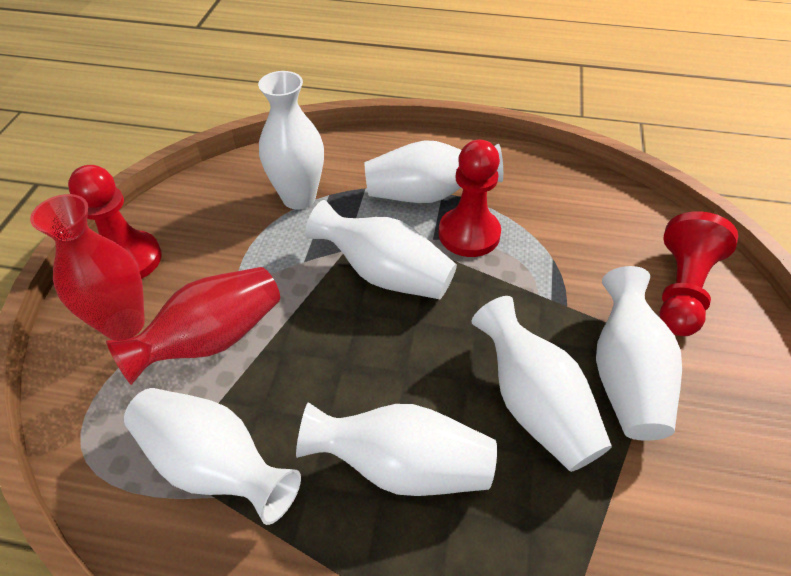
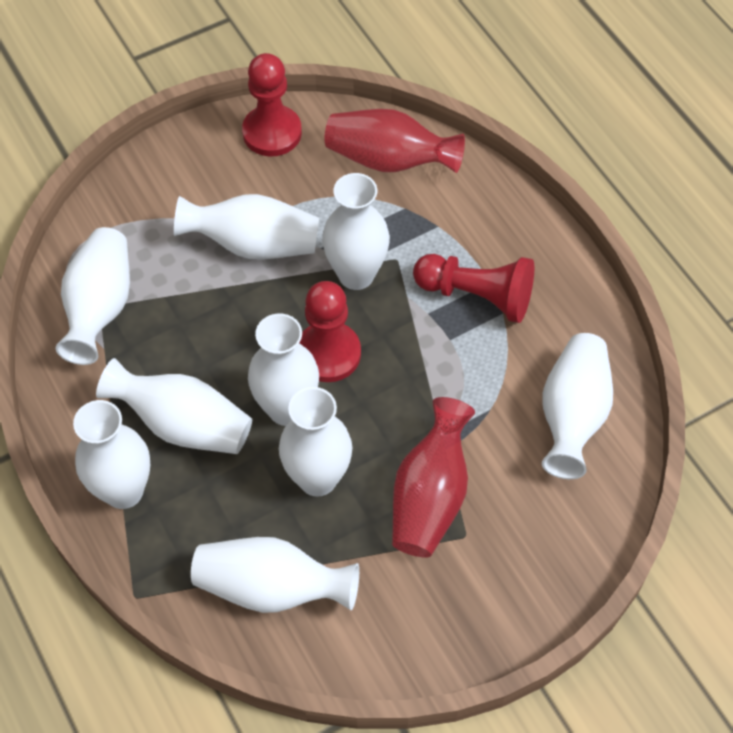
white vase: 7 -> 9

